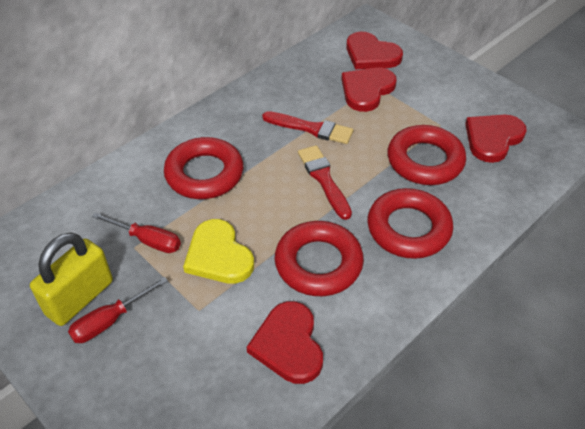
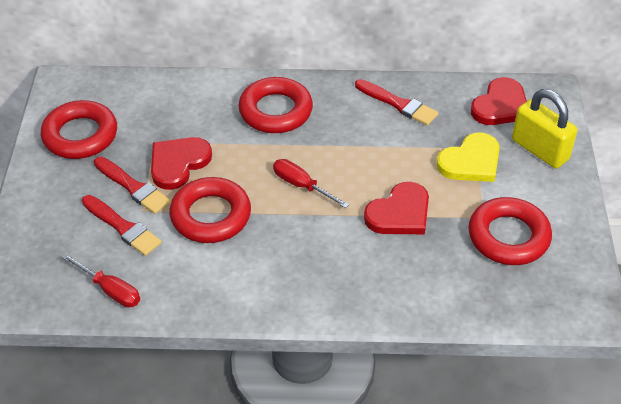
red brush: 2 -> 3
red heart: 4 -> 3

